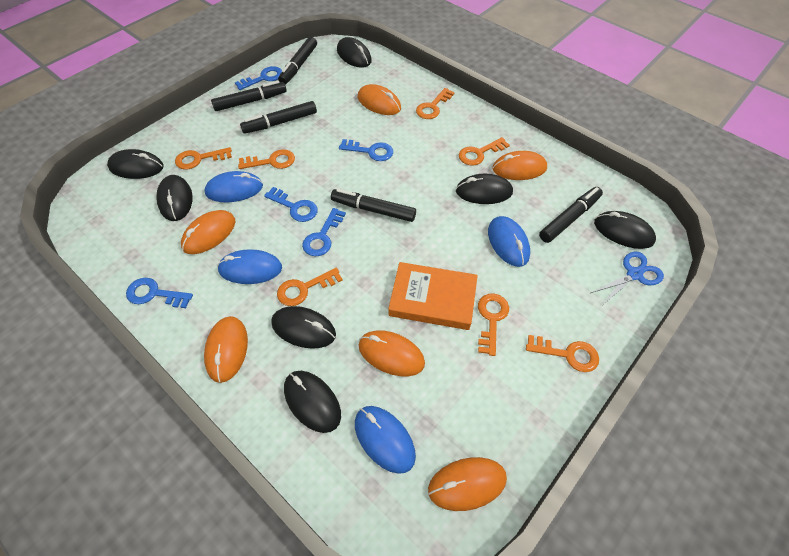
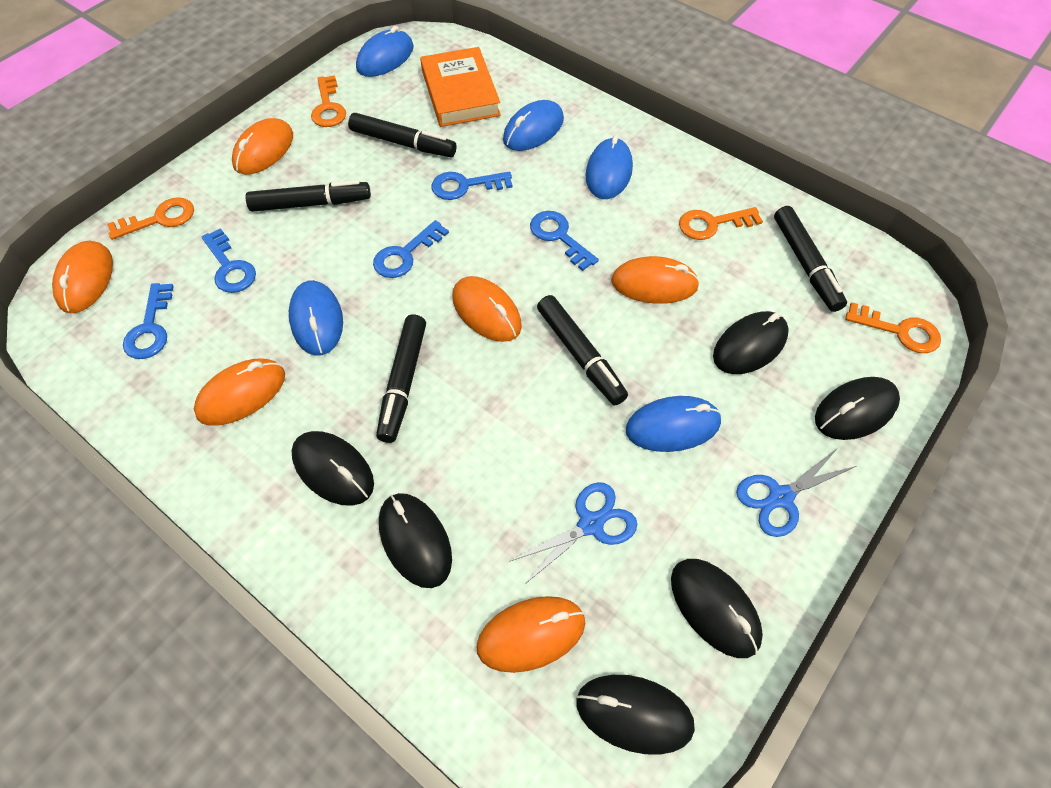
black mouse: 7 -> 6
blue mouse: 4 -> 5
blue scissors: 1 -> 2
orange key: 7 -> 4

